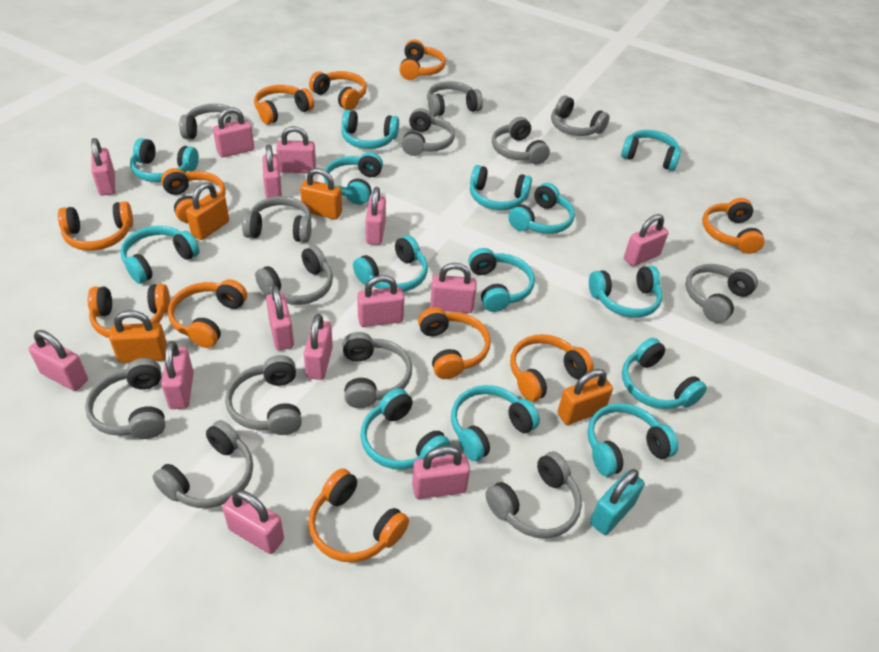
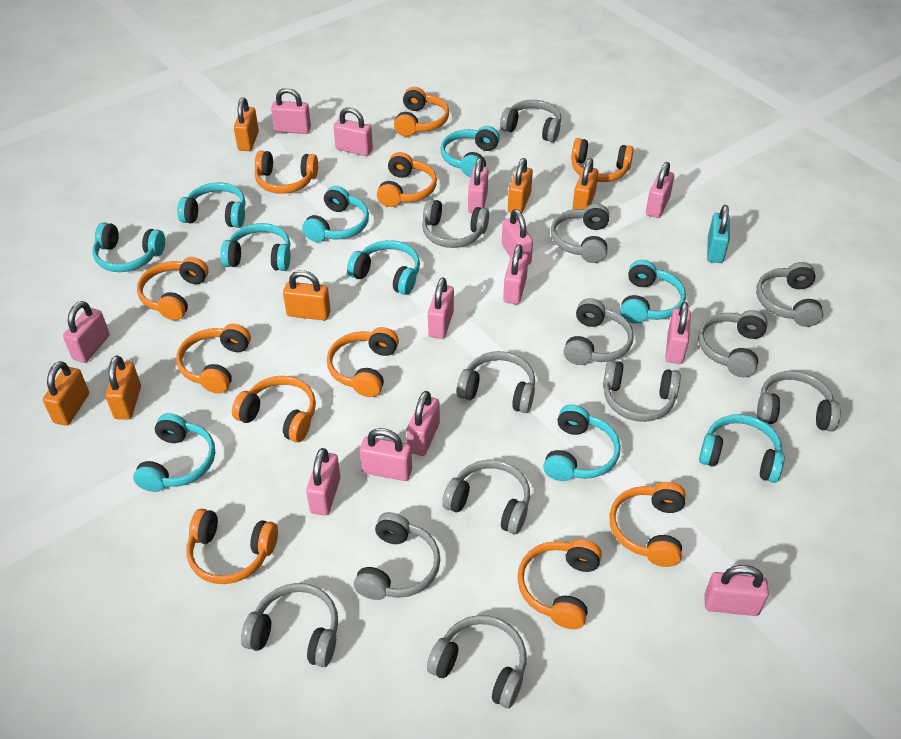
orange padlock: 4 -> 6
pink padlock: 14 -> 13
turquoise headphones: 14 -> 10

